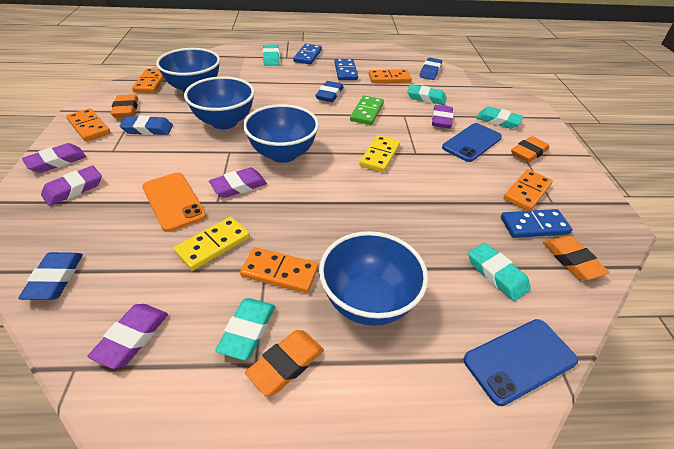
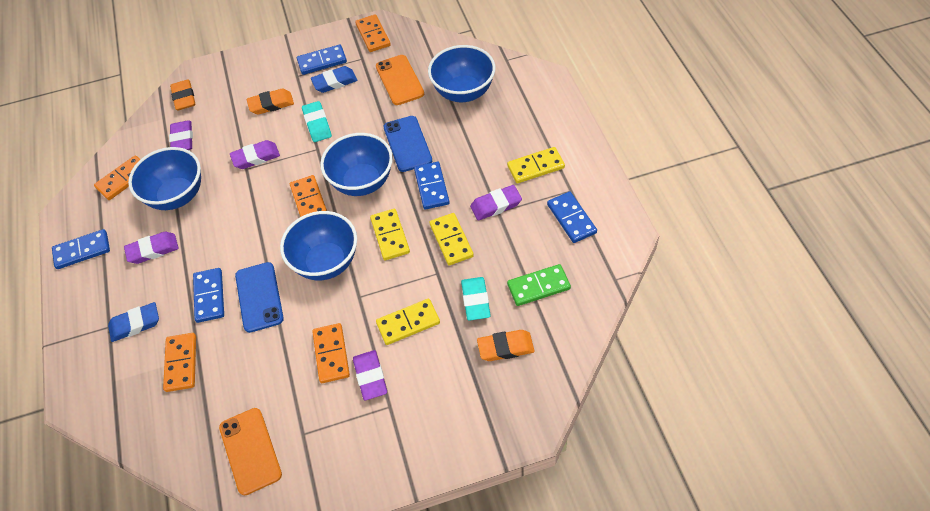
blue domino: 3 -> 5
blue eraser: 4 -> 2
orange eraser: 4 -> 3
orange phone: 1 -> 2
turquoise eraser: 5 -> 2
yellow domino: 2 -> 4

